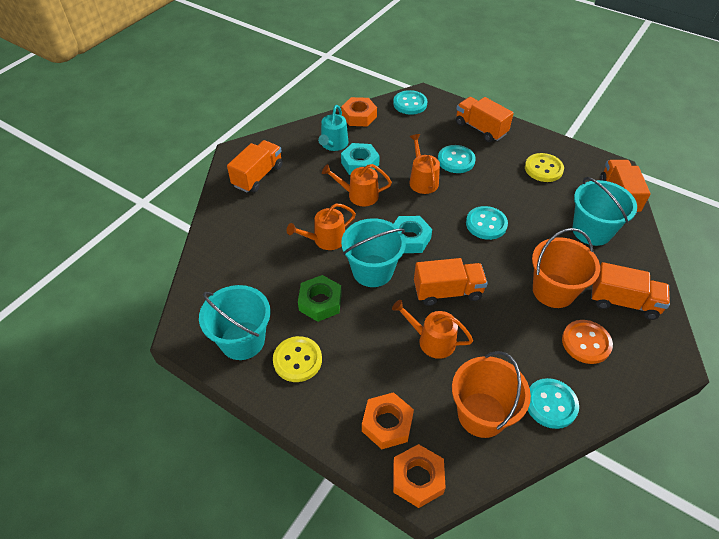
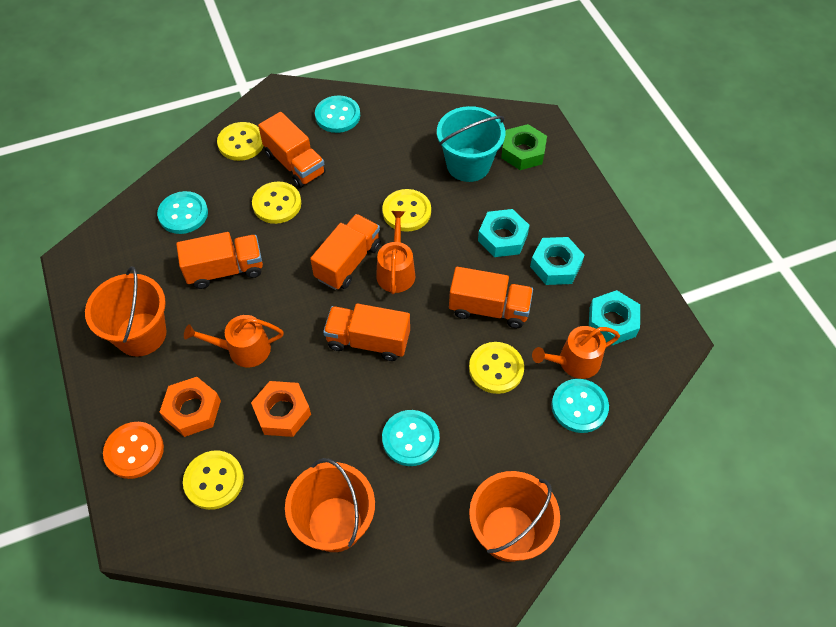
orange bucket: 2 -> 3
orange nut: 3 -> 2
orange watering can: 4 -> 3
turquoise bucket: 3 -> 1
turquoise nut: 2 -> 3
turquoise watering can: 1 -> 0
yellow button: 2 -> 5

